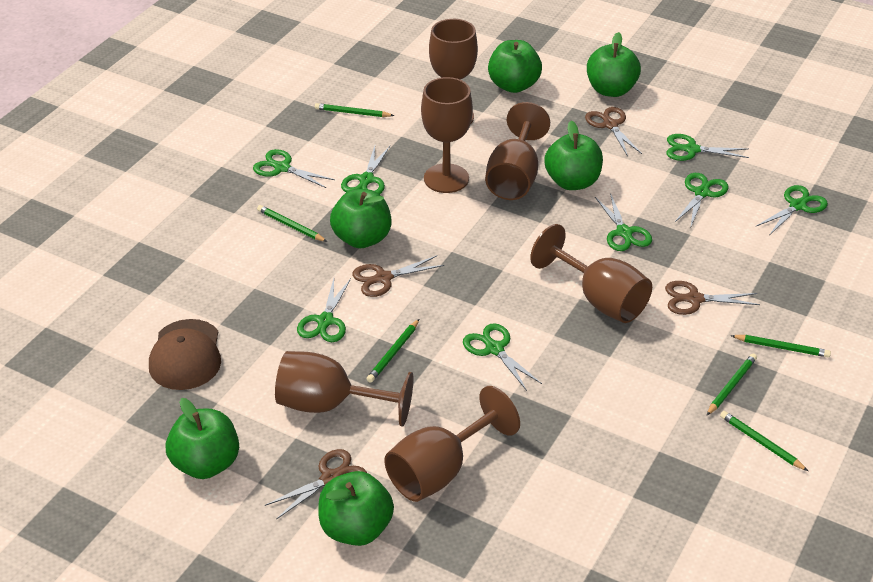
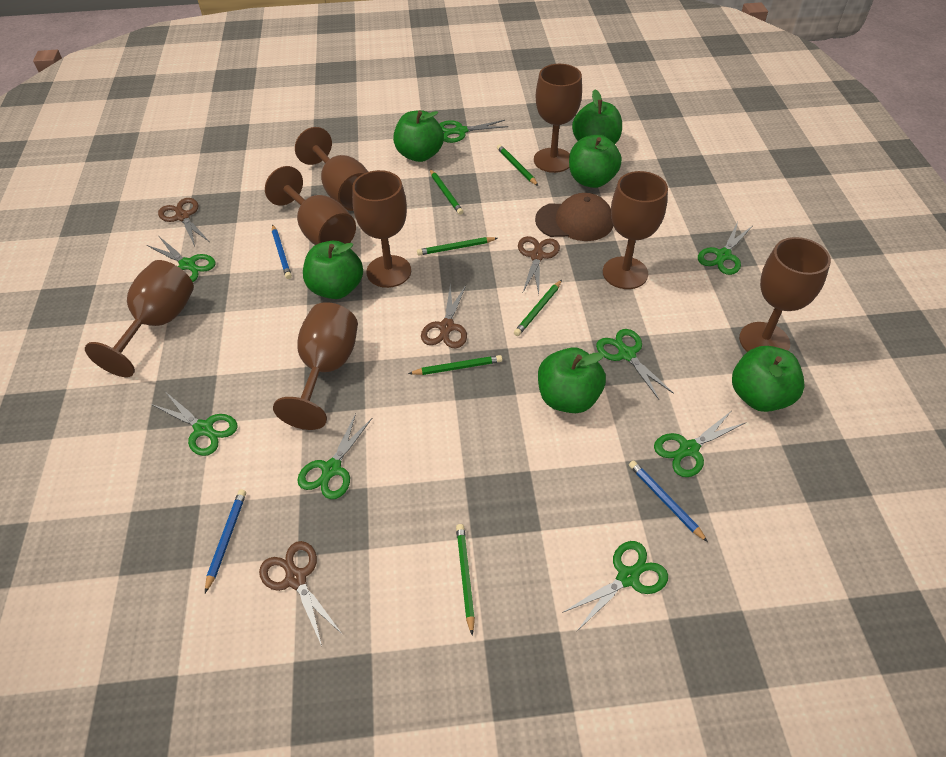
blue pencil: 0 -> 3
brown goblet: 6 -> 8

